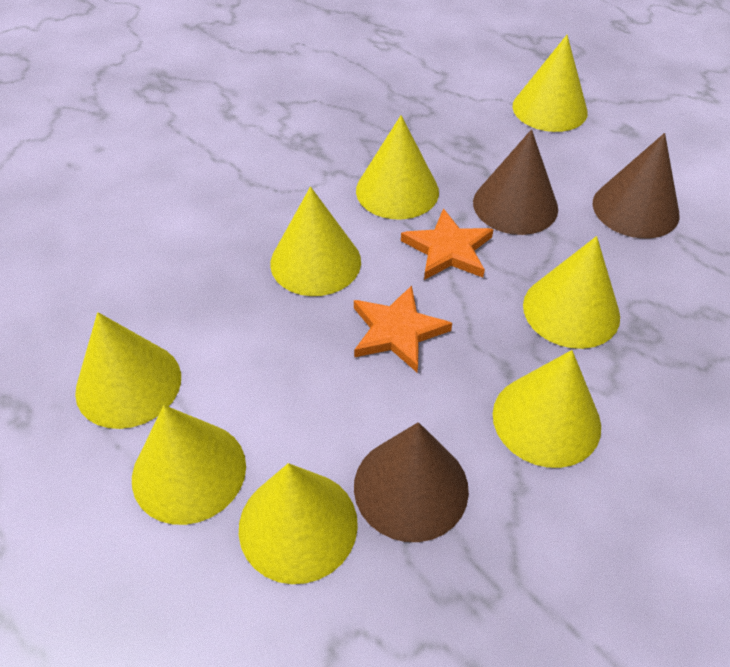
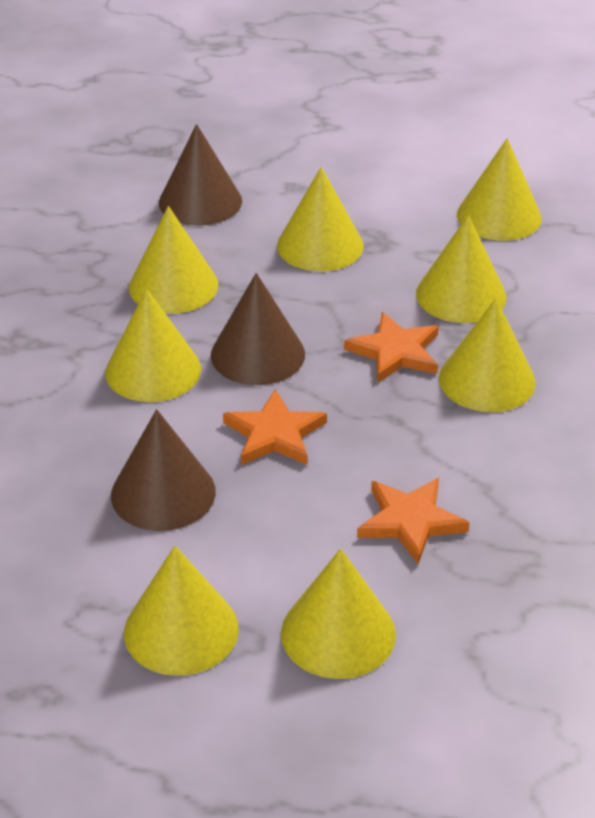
orange star: 2 -> 3

